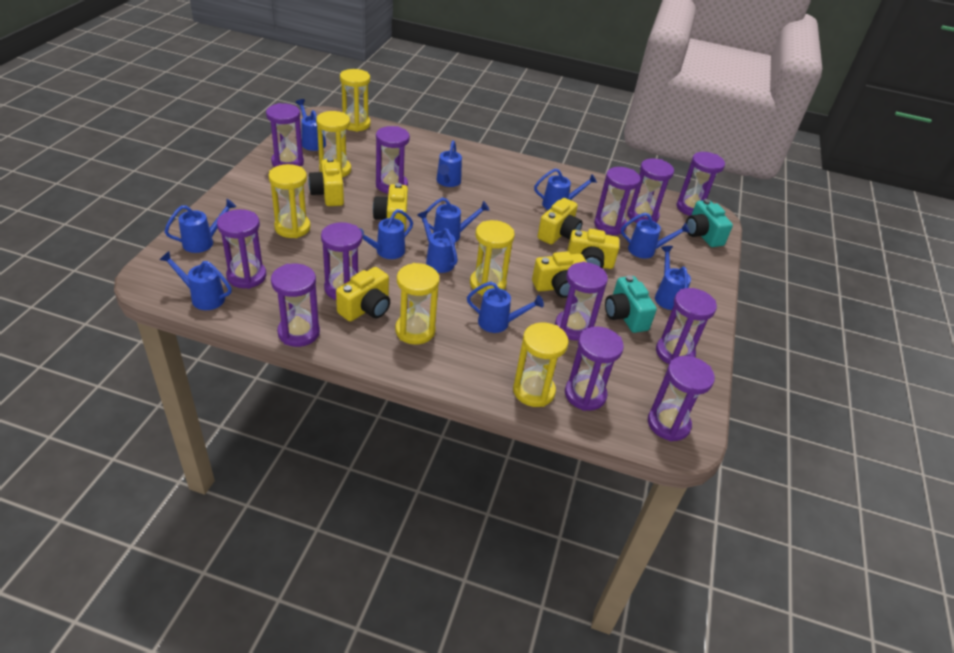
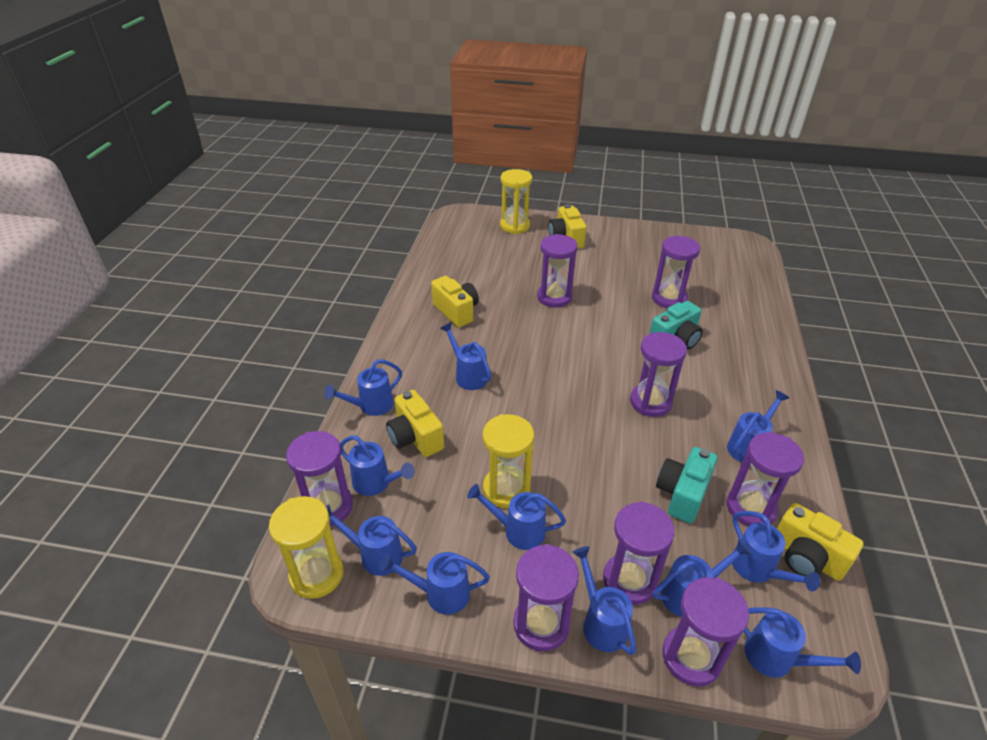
purple hourglass: 12 -> 8
yellow camera: 6 -> 4
yellow hourglass: 6 -> 3

